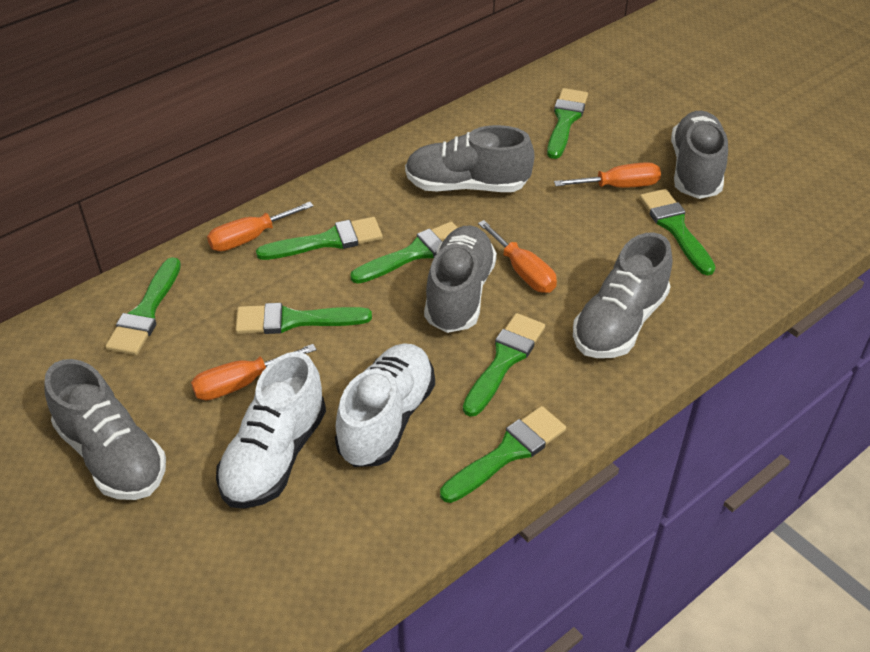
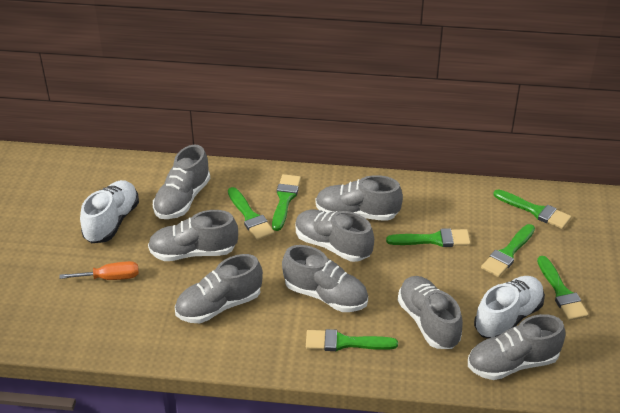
green brush: 8 -> 7
grey shoe: 5 -> 8
orange screwdriver: 4 -> 1

